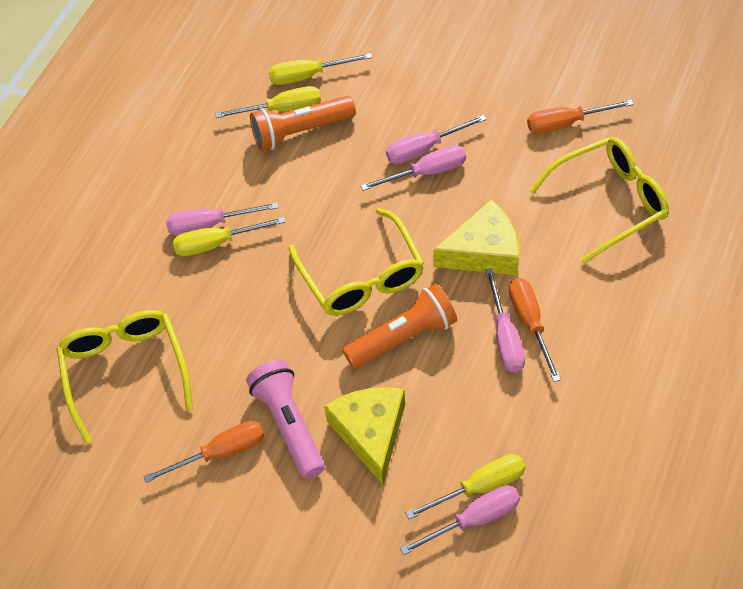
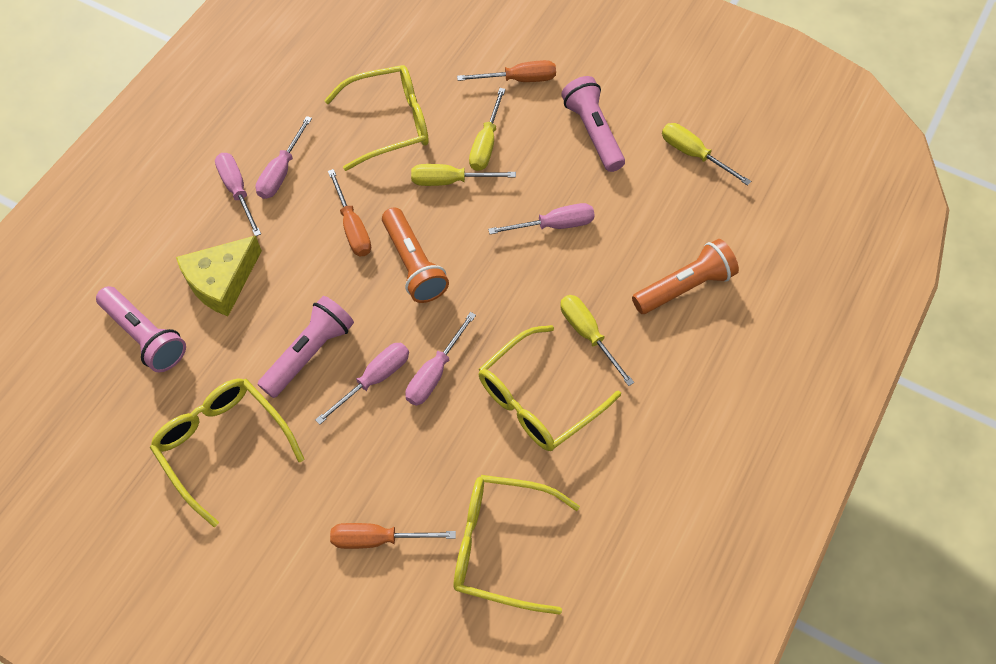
pink flashlight: 1 -> 3
yellow cheese: 2 -> 1
yellow glasses: 3 -> 4

